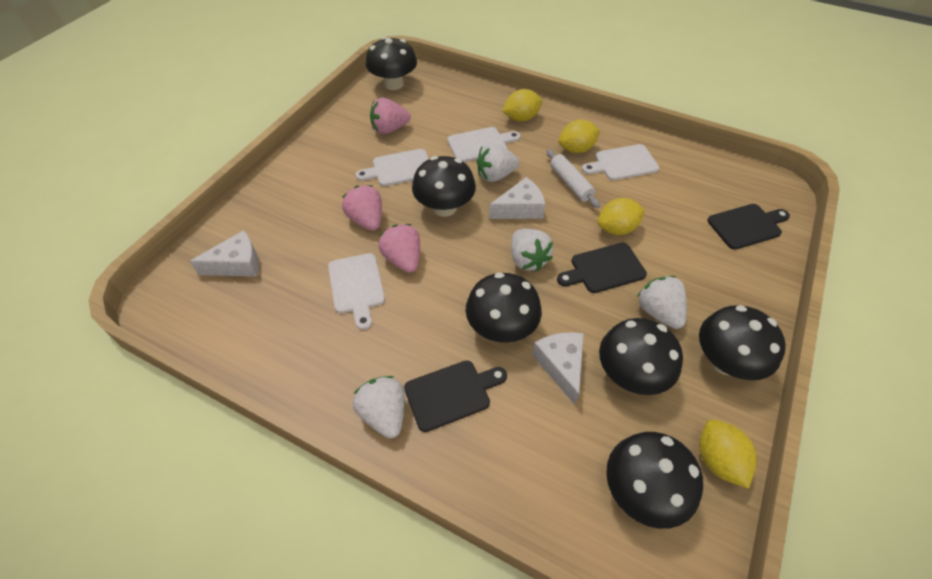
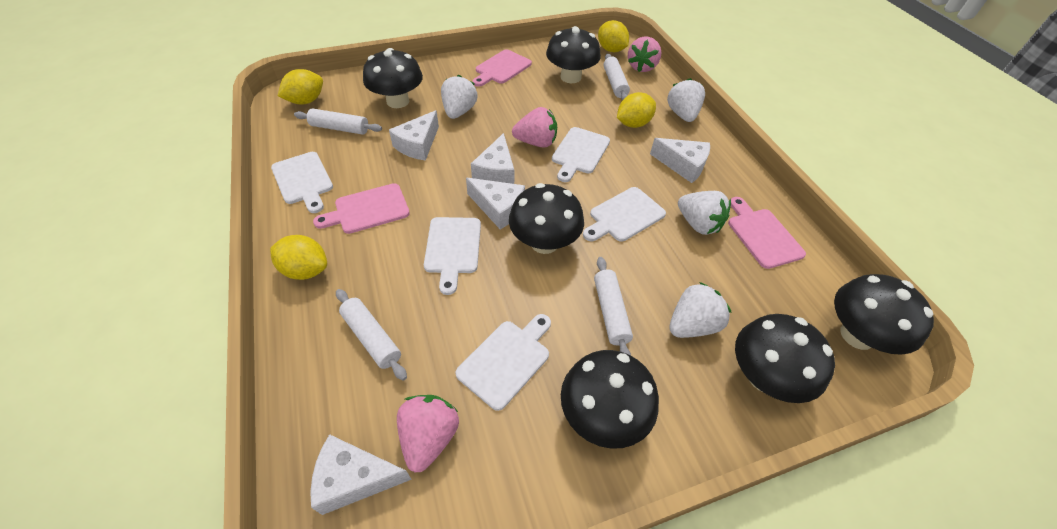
black cutting board: 3 -> 0
pink cutting board: 0 -> 3
white cheese: 3 -> 5
white cutting board: 4 -> 5
white rolling pin: 1 -> 4

